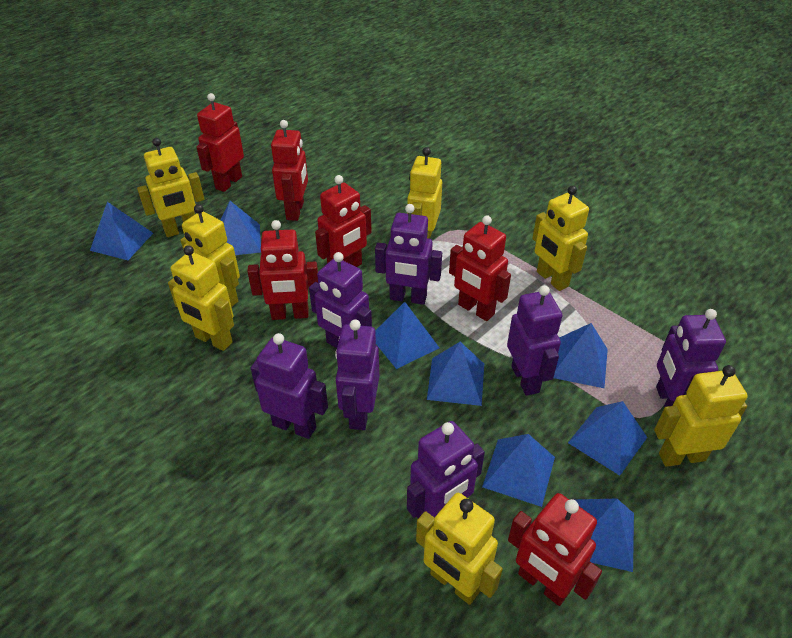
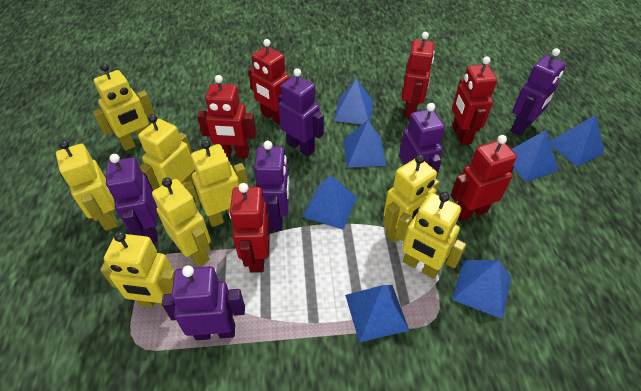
blue pyramid: 8 -> 7
purple robot: 7 -> 6
yellow robot: 7 -> 8

